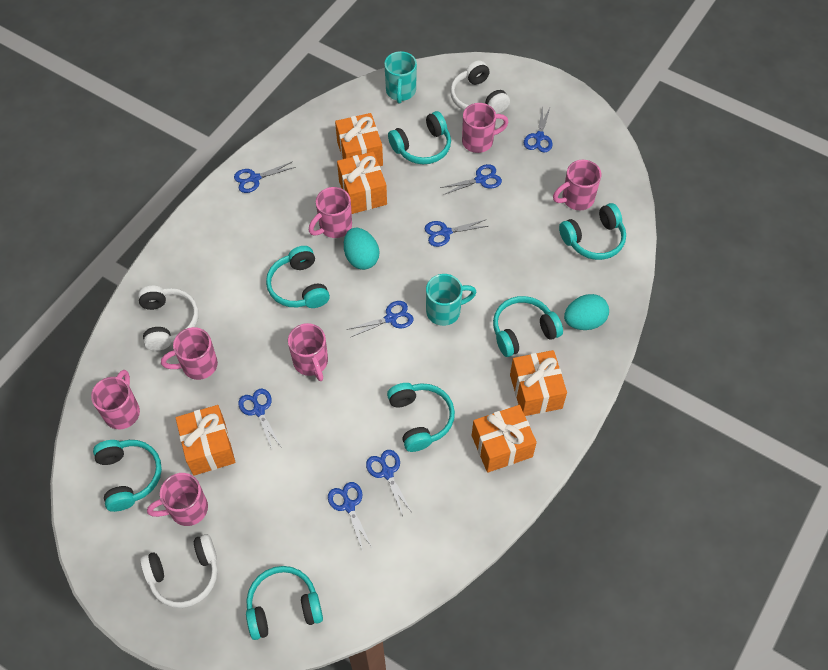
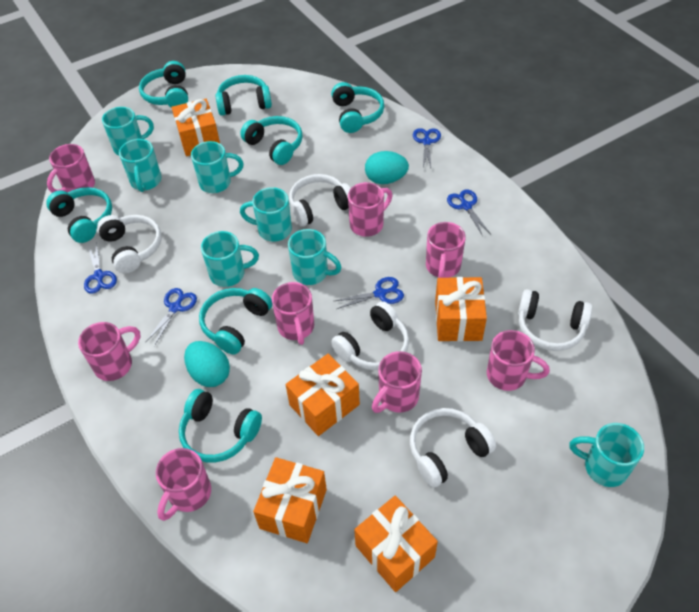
blue scissors: 8 -> 5
pink mug: 7 -> 8
turquoise mug: 2 -> 7
white headphones: 3 -> 5

